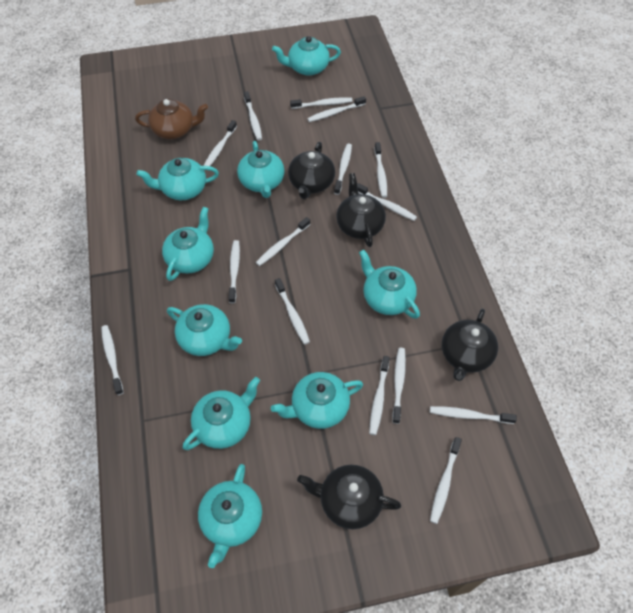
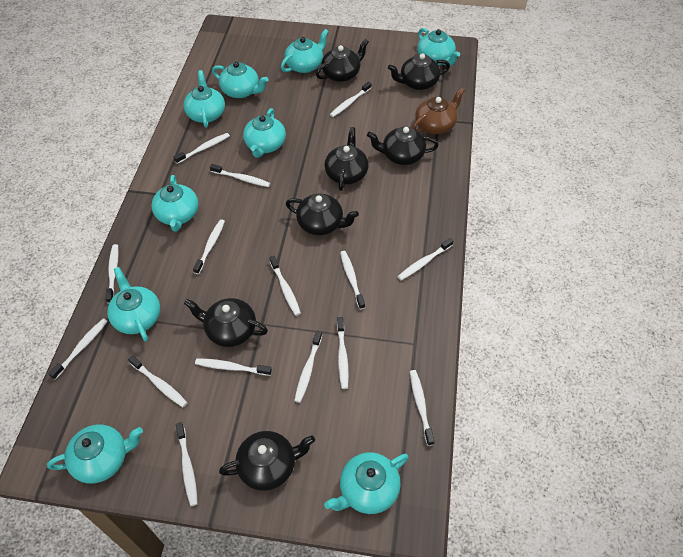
black teapot: 4 -> 7

